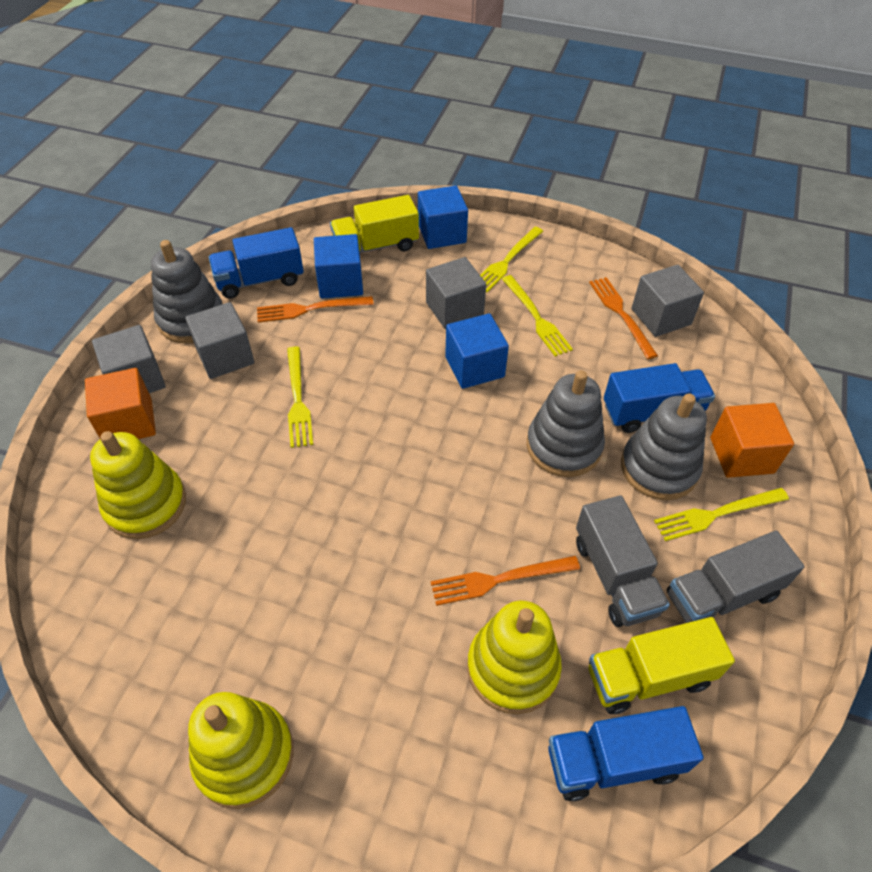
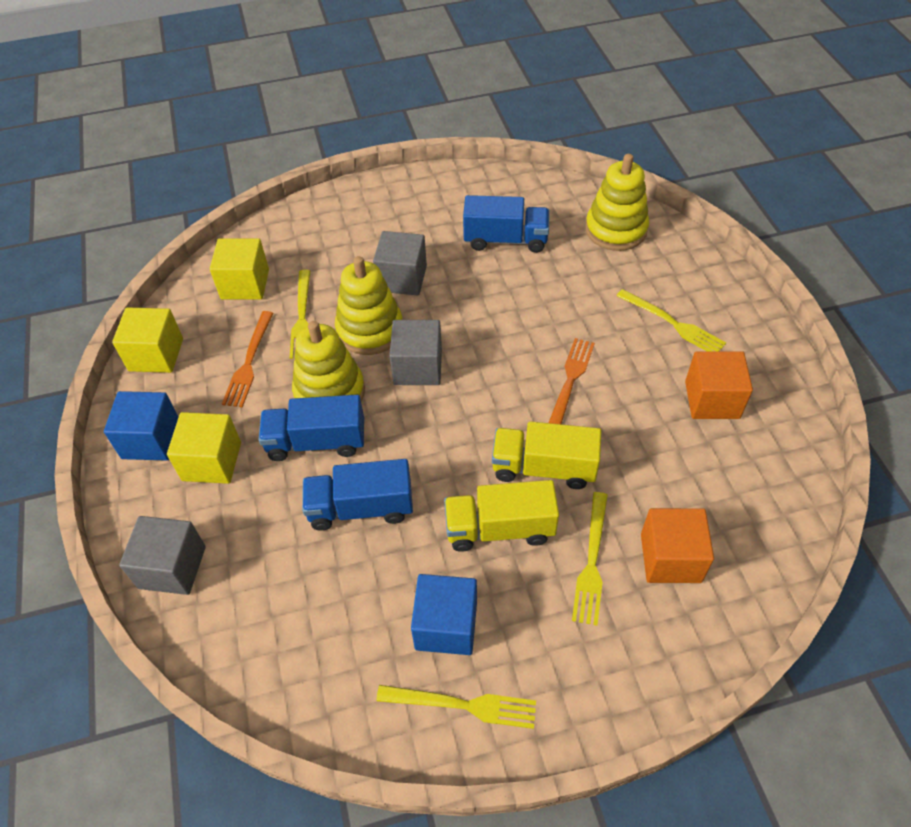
blue cube: 3 -> 2
grey cube: 4 -> 3
grey stacking toy: 3 -> 0
grey truck: 2 -> 0
orange fork: 3 -> 2
yellow cube: 0 -> 3

